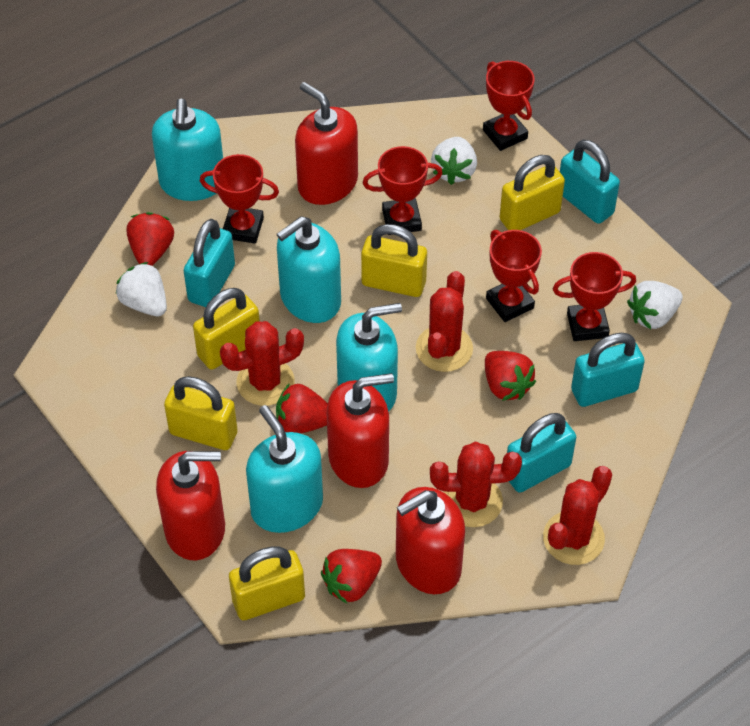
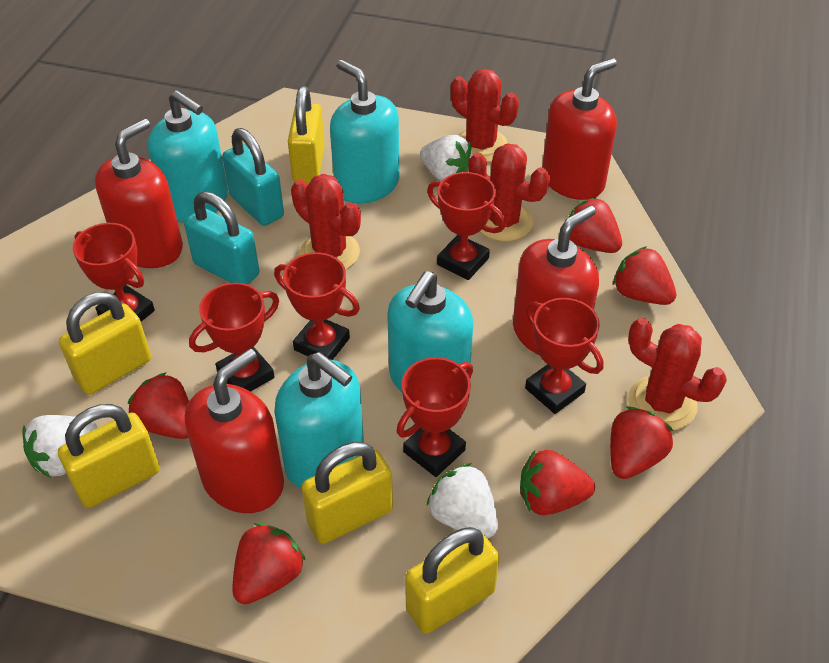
red strawberry: 4 -> 6
red trophy: 5 -> 6
turquoise padlock: 4 -> 2

